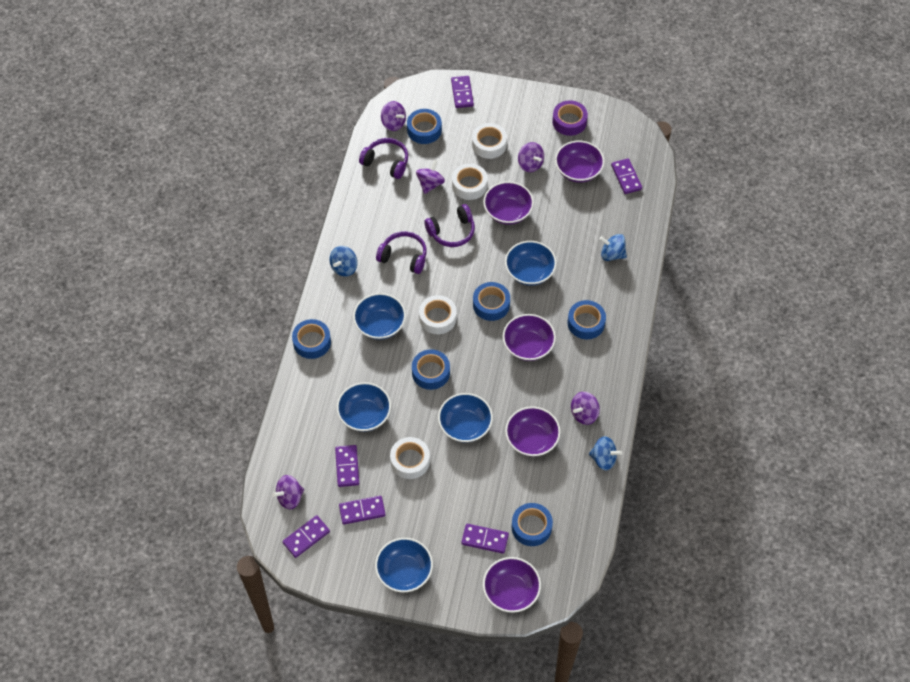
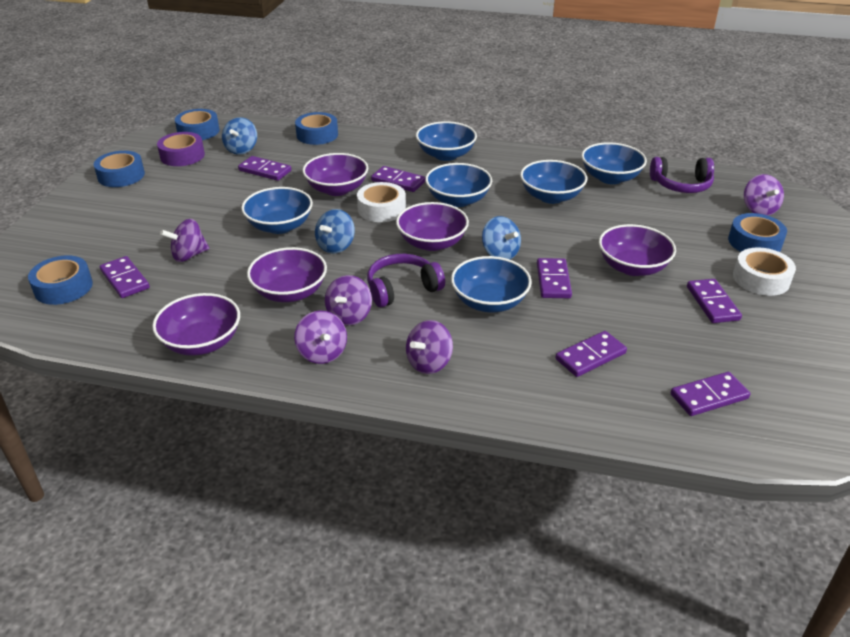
blue bowl: 5 -> 6
blue tape: 6 -> 5
purple domino: 6 -> 7
purple headphones: 3 -> 2
white tape: 4 -> 2

